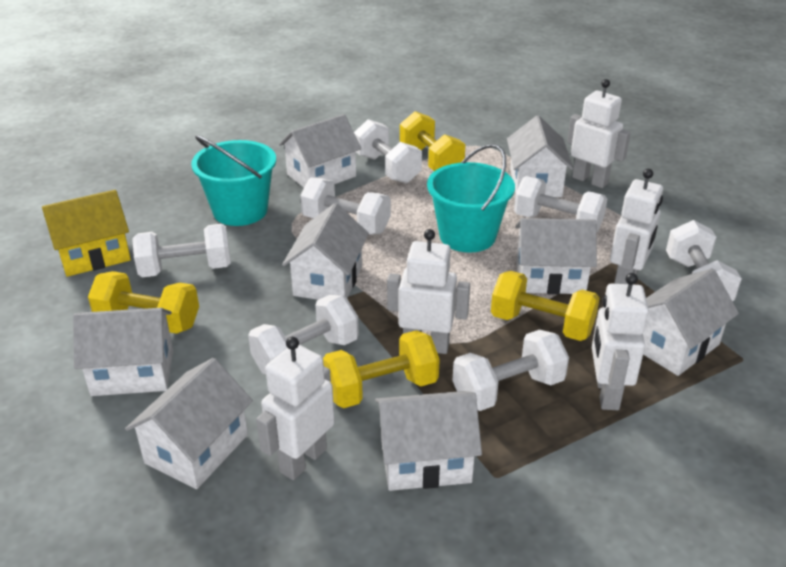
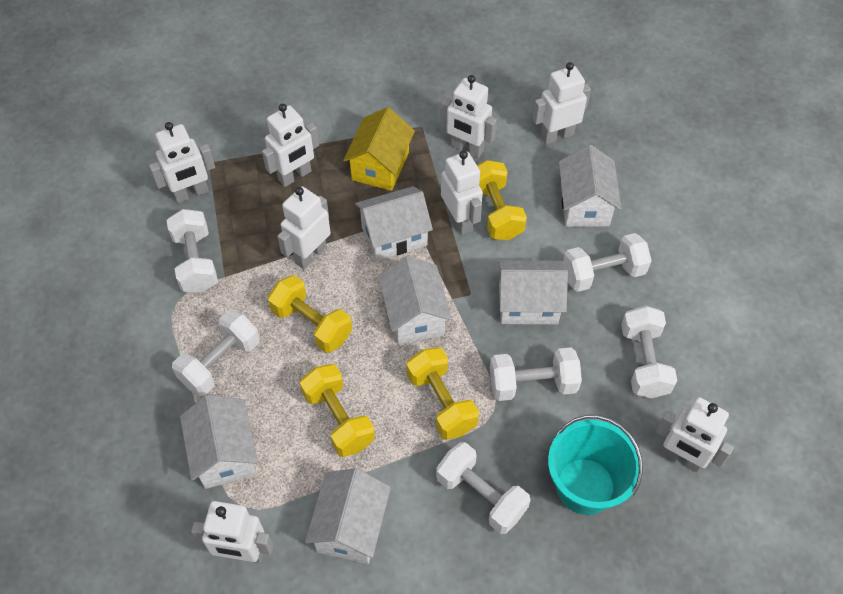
turquoise bucket: 2 -> 1
white dumbbell: 7 -> 6
white house: 8 -> 6
white robot: 5 -> 8

